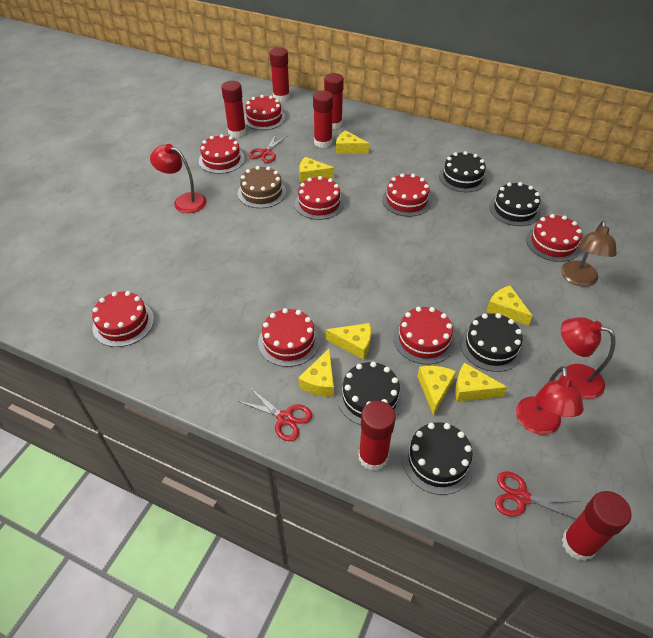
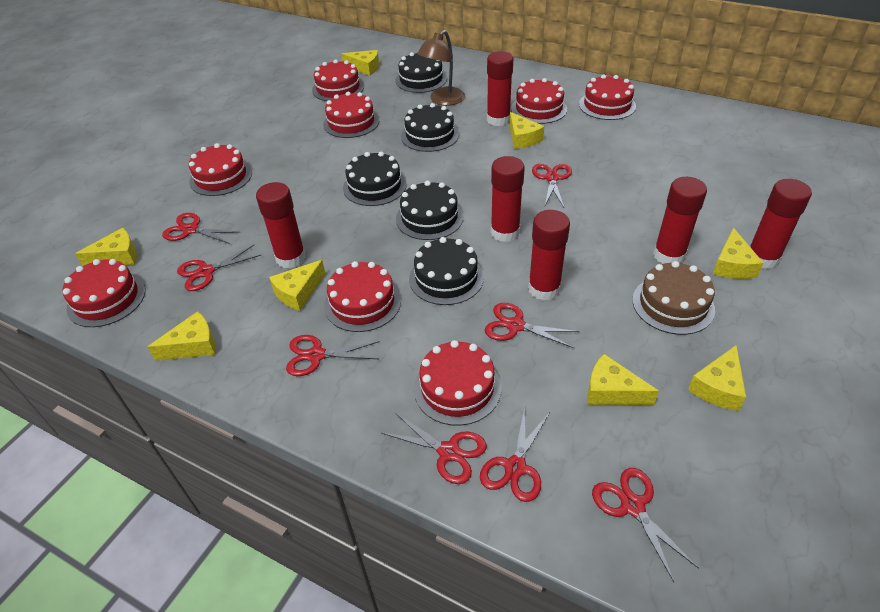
red lamp: 3 -> 0
red scissors: 3 -> 8
yellow cheese: 7 -> 8

